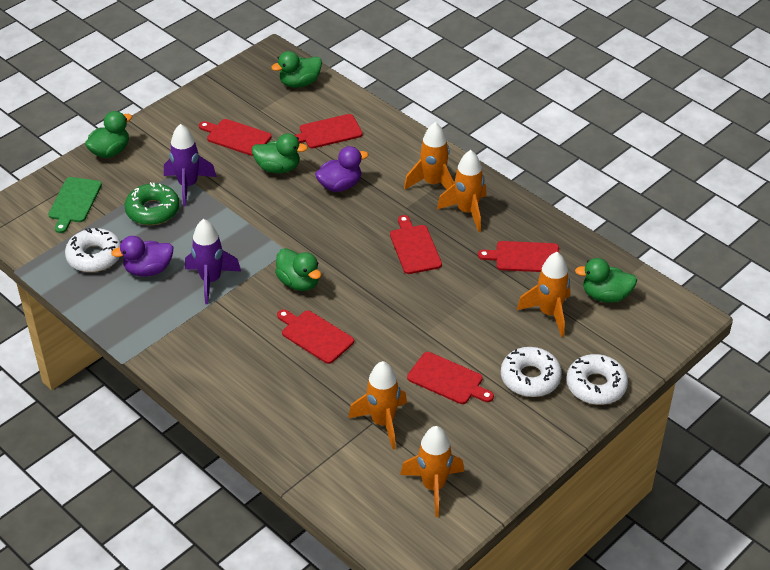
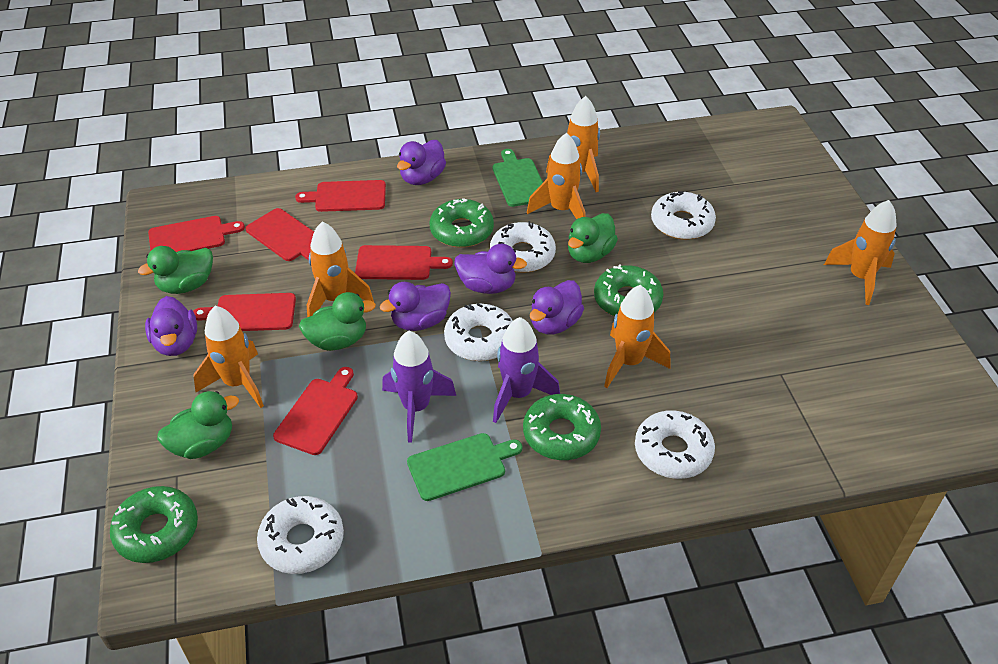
green cutting board: 1 -> 2
green donut: 1 -> 4
green duck: 5 -> 4
orange rocket: 5 -> 6
purple duck: 2 -> 5
white donut: 3 -> 5

